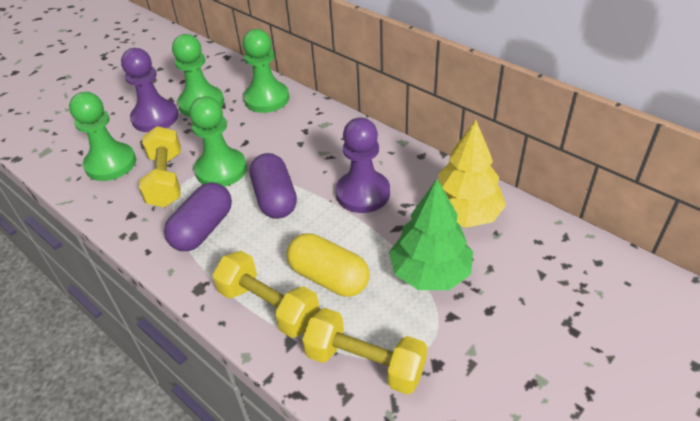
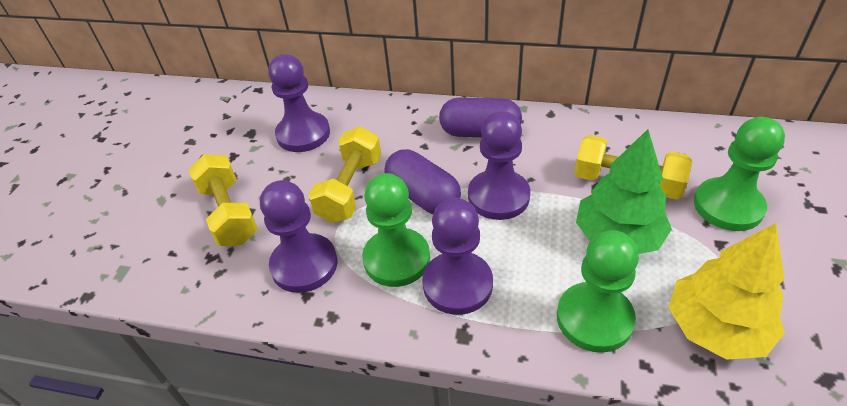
green pawn: 4 -> 3
purple pawn: 2 -> 4
yellow capsule: 1 -> 0

